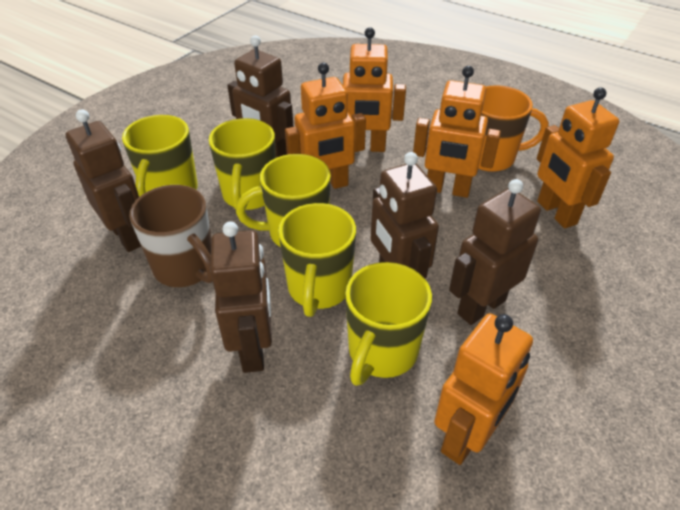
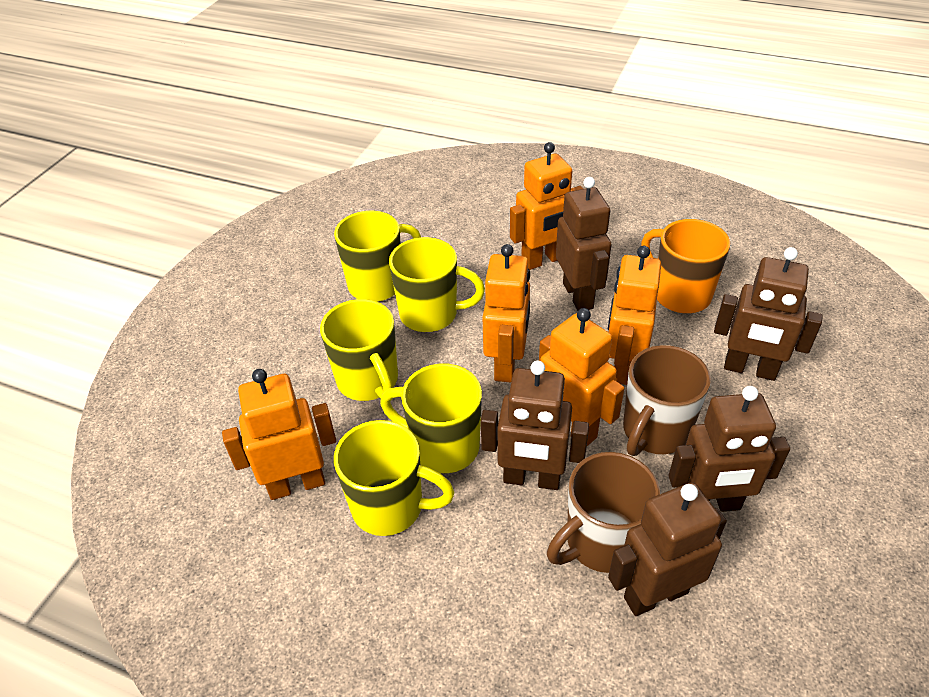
brown mug: 1 -> 2

